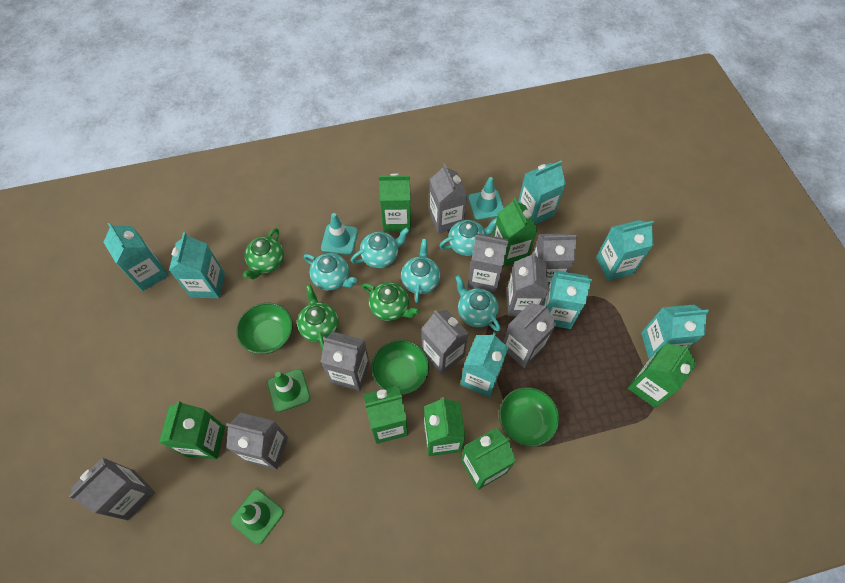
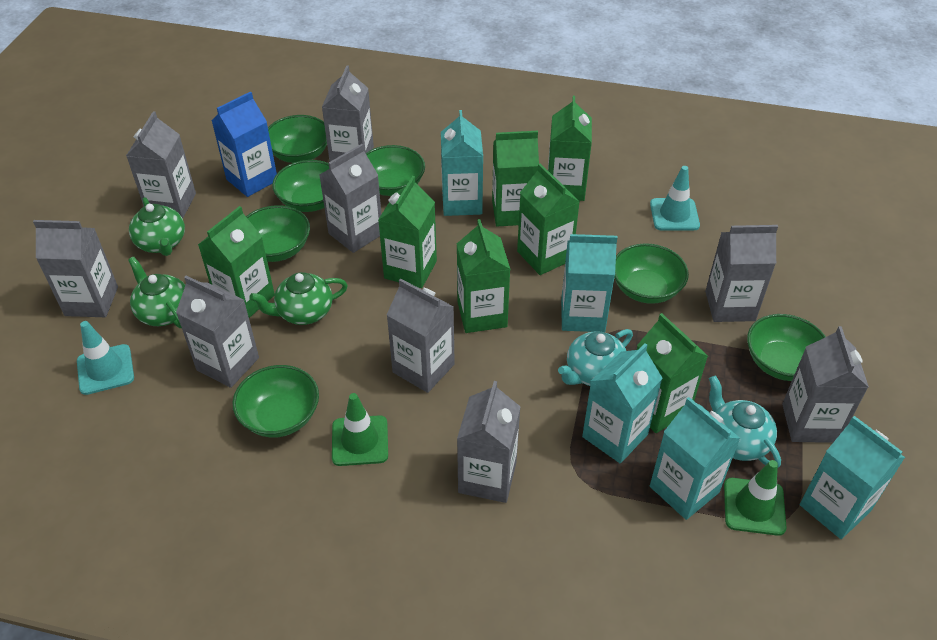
blue carton: 0 -> 1
green bowl: 3 -> 7
turquoise carton: 7 -> 5
turquoise teapot: 5 -> 2

